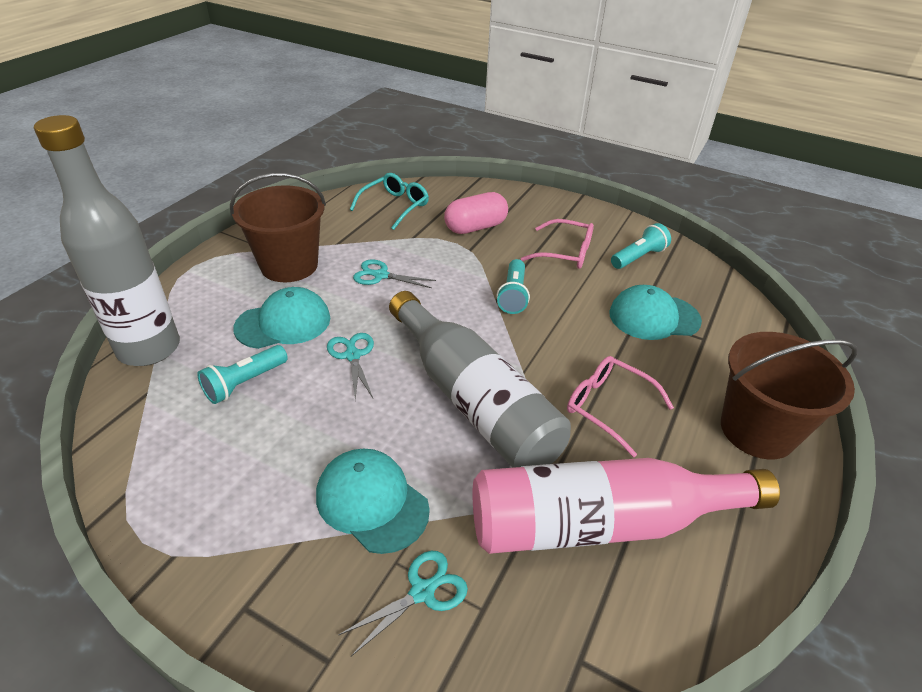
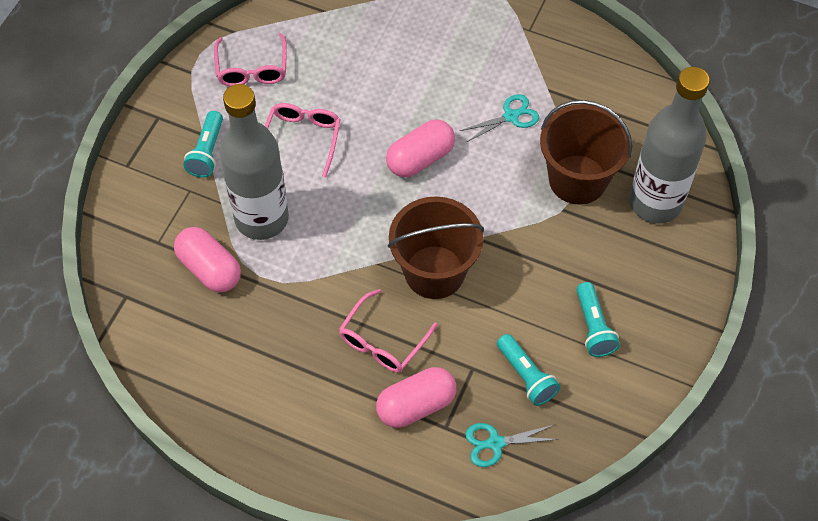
pink bottle: 1 -> 0
pink capsule: 1 -> 3
pink glasses: 2 -> 3
turquoise cap: 3 -> 0
turquoise glasses: 1 -> 0
turquoise scissors: 3 -> 2

